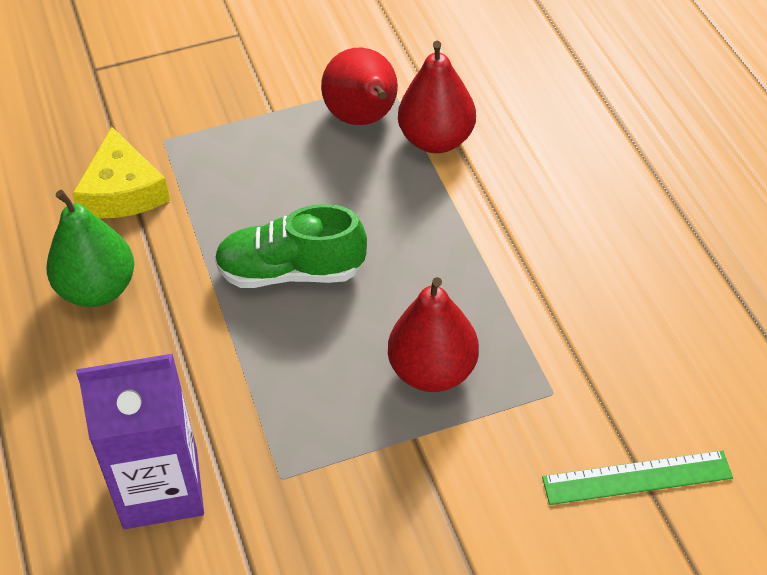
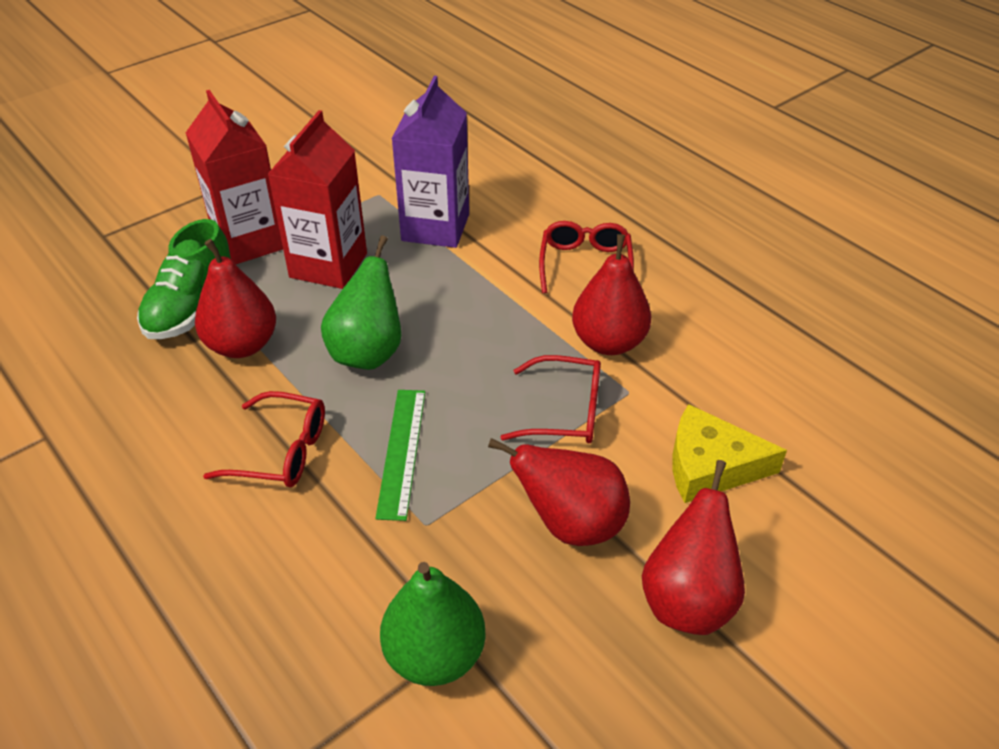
green pear: 1 -> 2
red carton: 0 -> 2
red glasses: 0 -> 3
red pear: 3 -> 4

